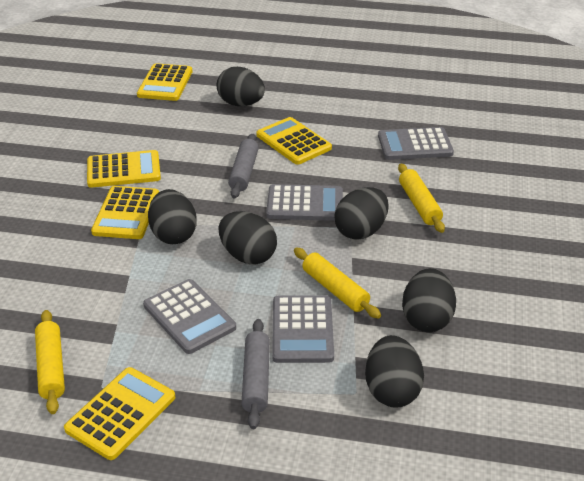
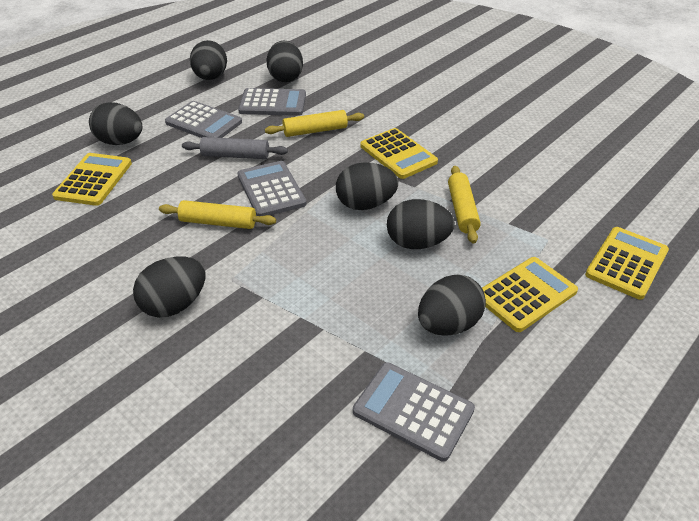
black egg: 6 -> 7
grey rolling pin: 2 -> 1
yellow calculator: 5 -> 4

